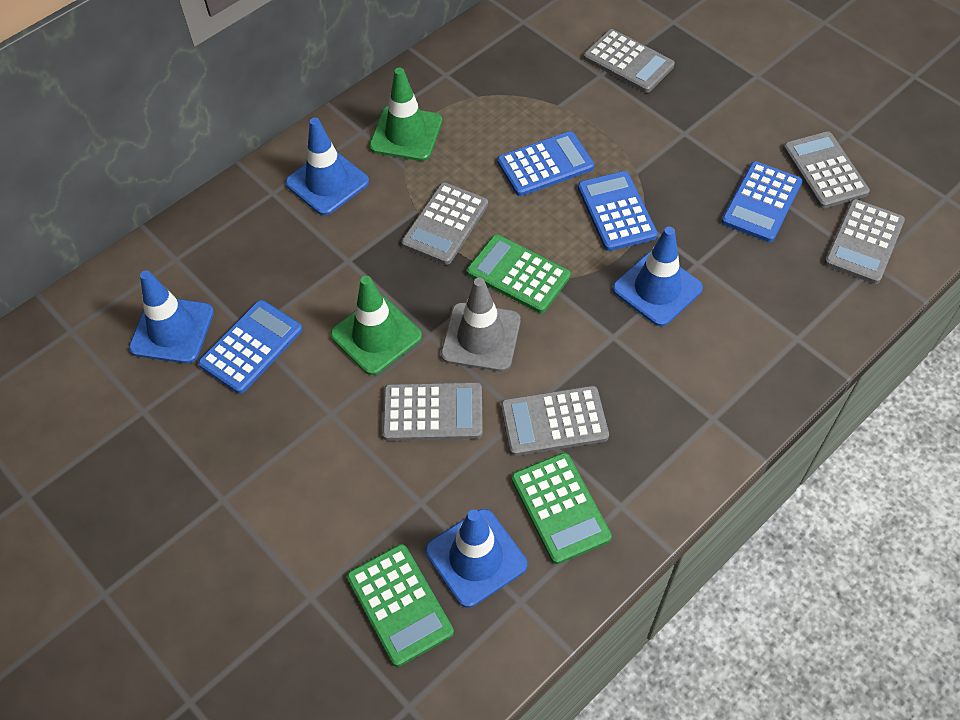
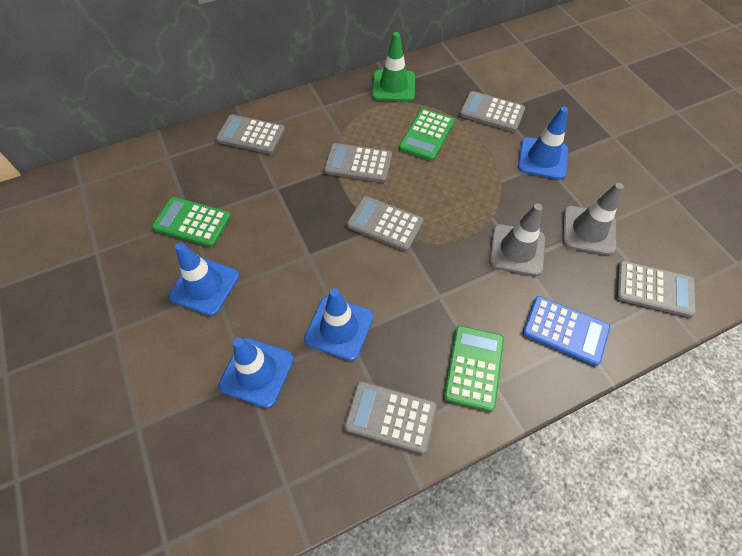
blue calculator: 4 -> 1
green traffic cone: 2 -> 1
grey traffic cone: 1 -> 2

